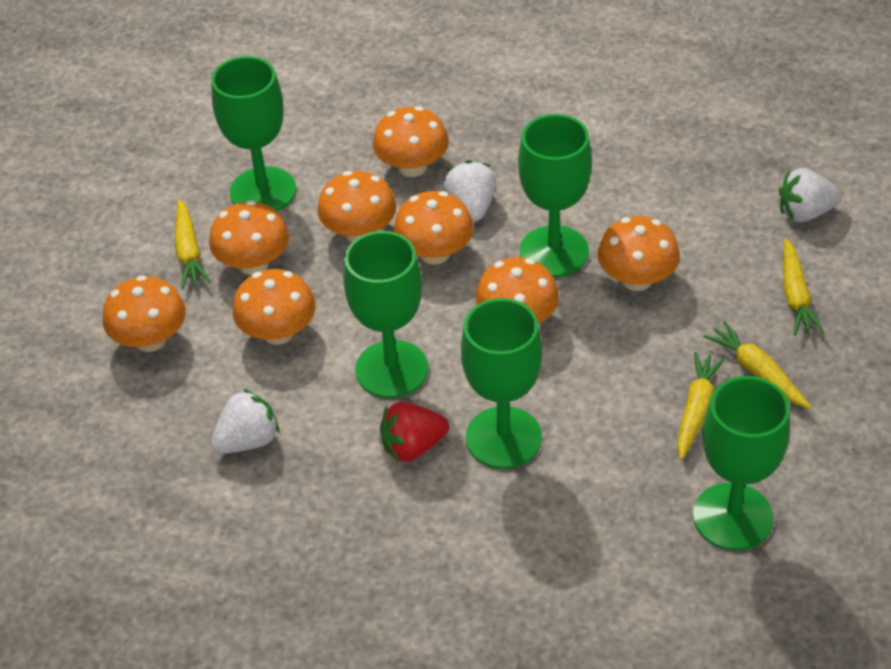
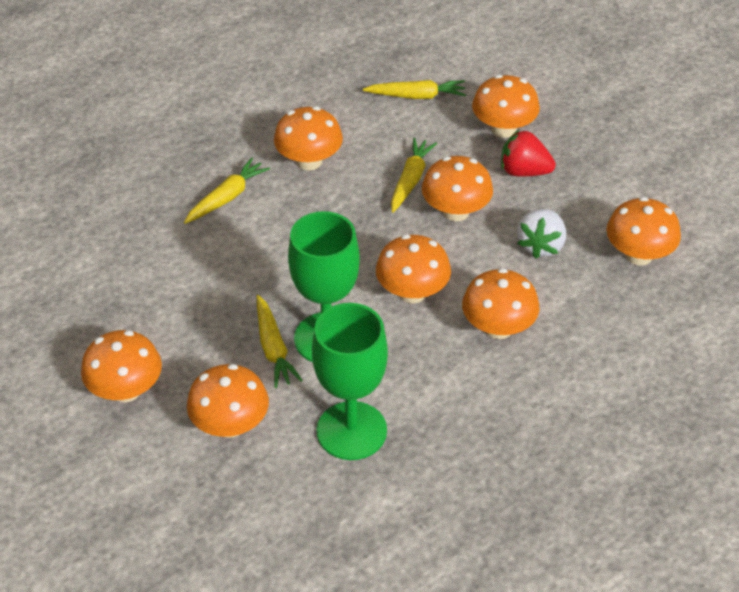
green goblet: 5 -> 2
white strawberry: 3 -> 1

